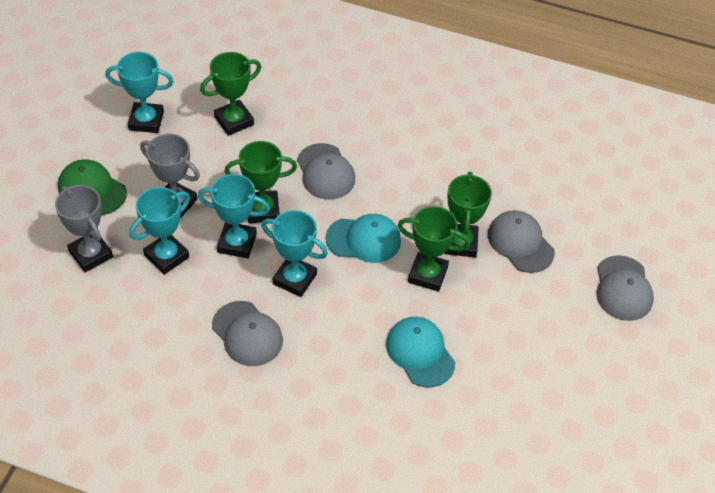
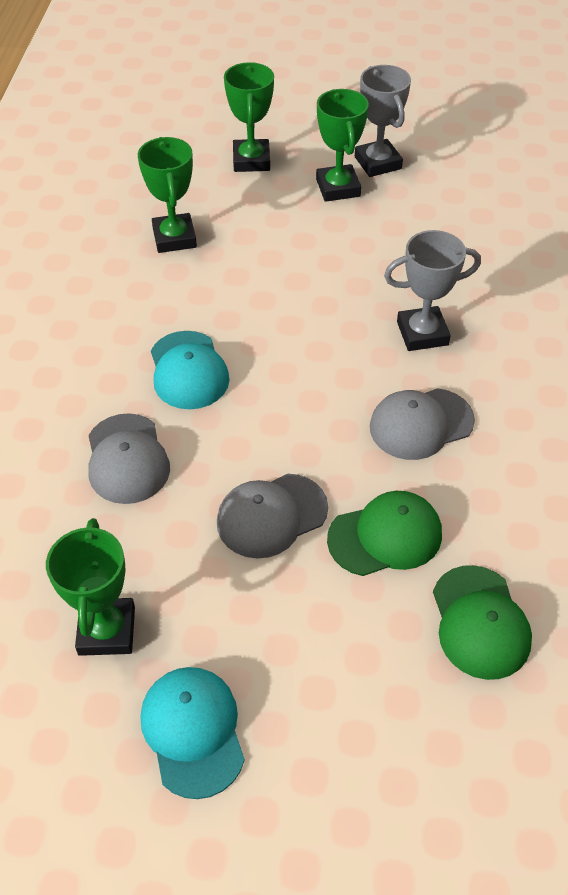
green cap: 1 -> 2
grey cap: 4 -> 3
turquoise trophy: 4 -> 0

